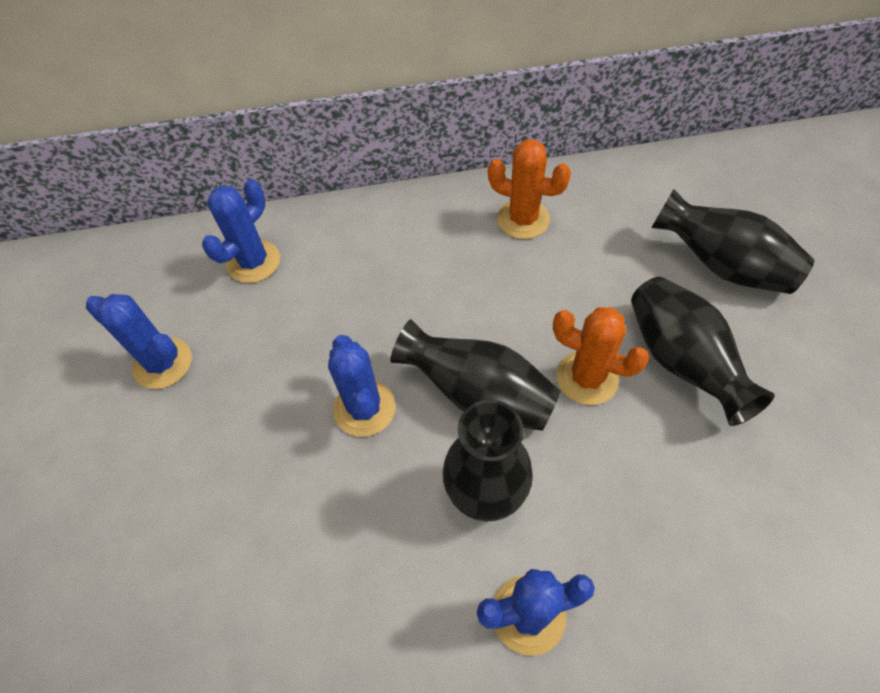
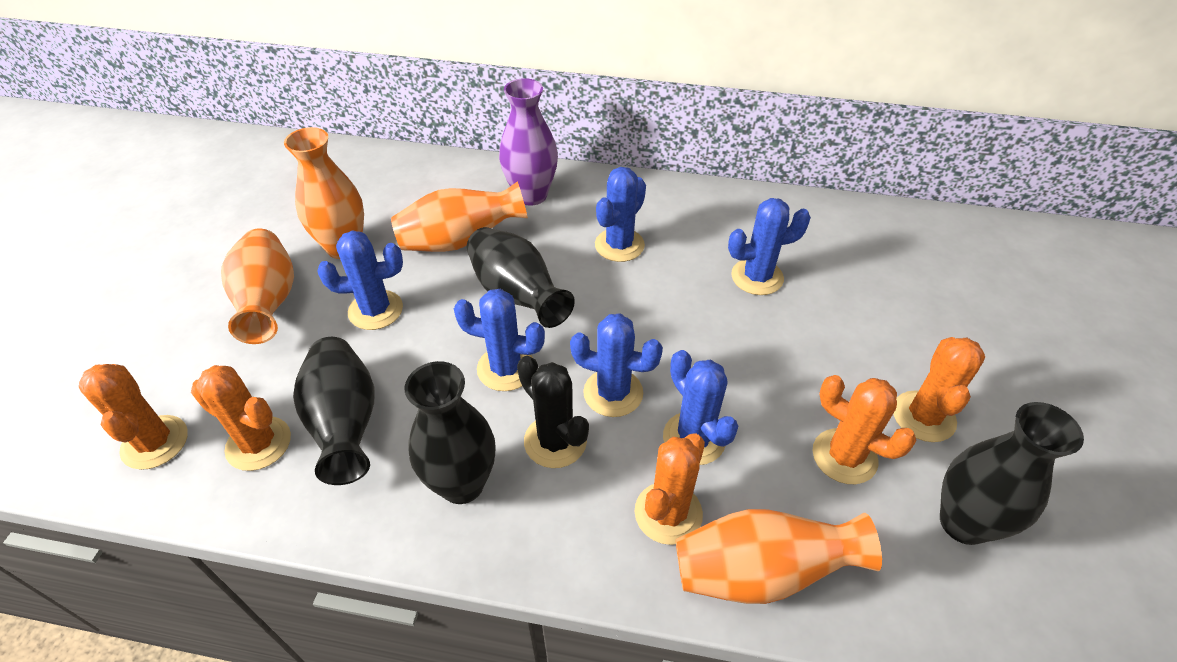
black cactus: 0 -> 1
blue cactus: 4 -> 6
orange cactus: 2 -> 5
orange vase: 0 -> 4
purple vase: 0 -> 1

